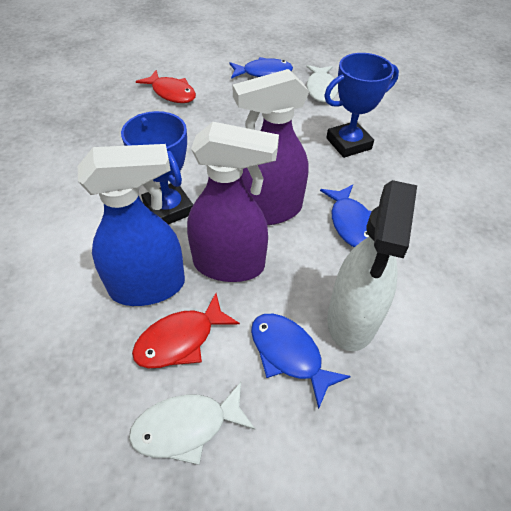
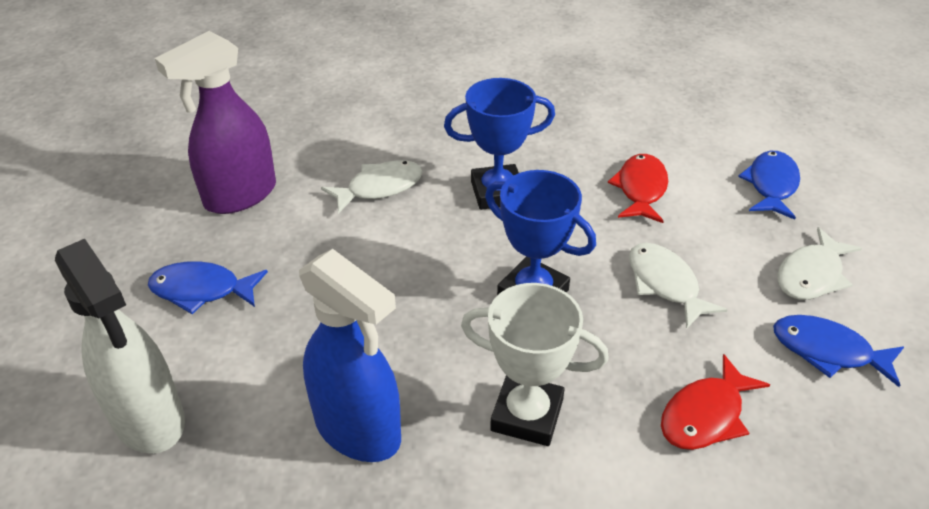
purple spray bottle: 2 -> 1
white fish: 2 -> 3
white trophy: 0 -> 1

